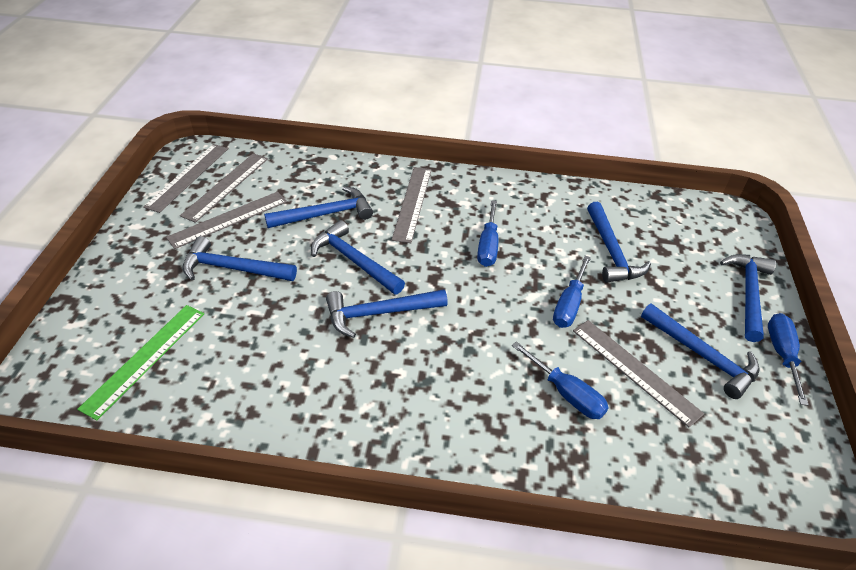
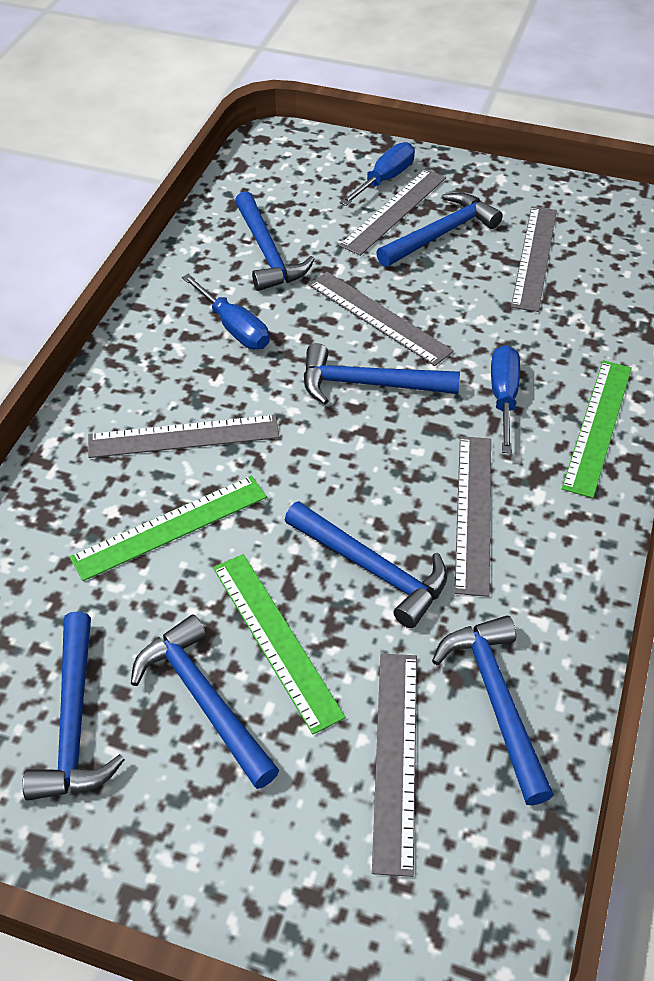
blue screwdriver: 4 -> 3
green ruler: 1 -> 3
grey ruler: 5 -> 6

